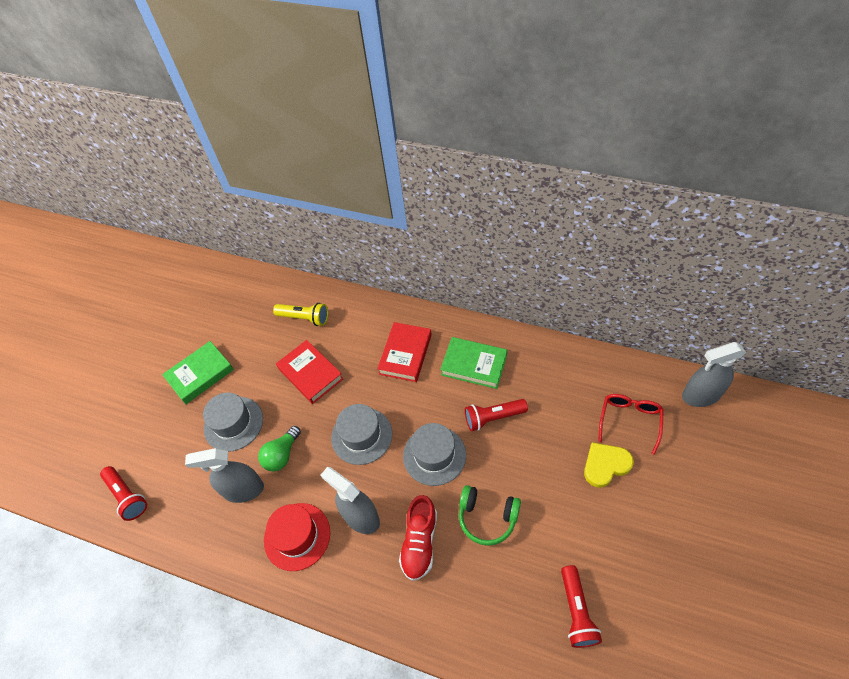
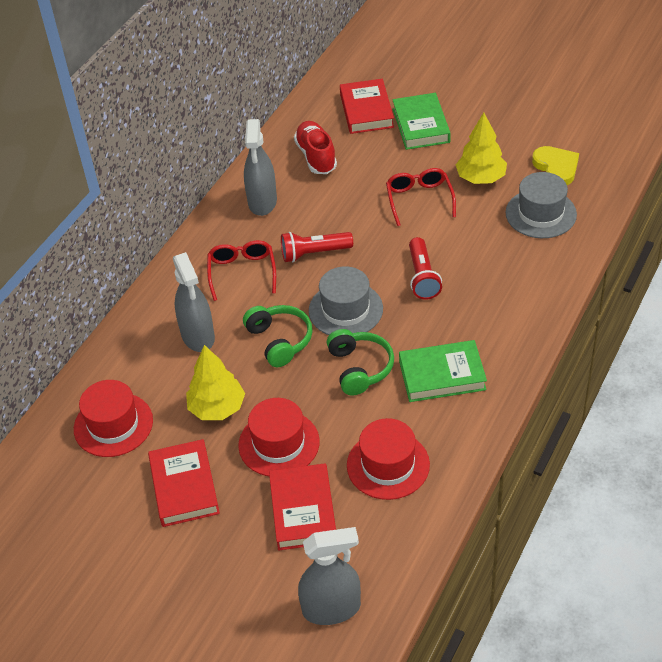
green headphones: 1 -> 2
green light bulb: 1 -> 0
grey hat: 3 -> 2
red book: 2 -> 3
red flashlight: 3 -> 2
red glasses: 1 -> 2
red hat: 1 -> 3
yellow flashlight: 1 -> 0
yellow tree: 0 -> 2

